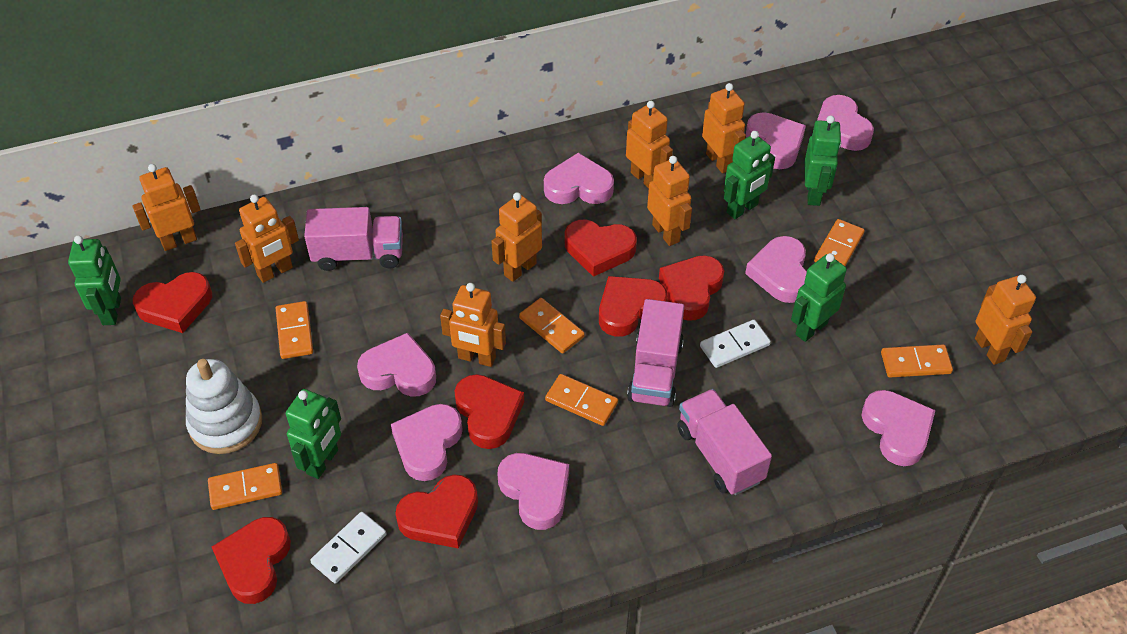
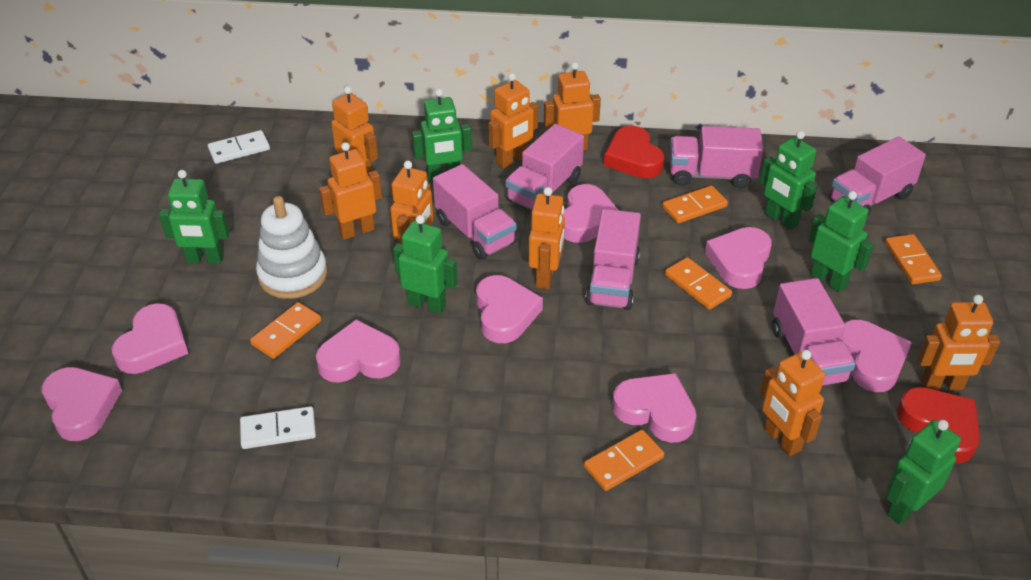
green robot: 5 -> 6
orange domino: 6 -> 5
pink truck: 3 -> 6
red heart: 7 -> 2

